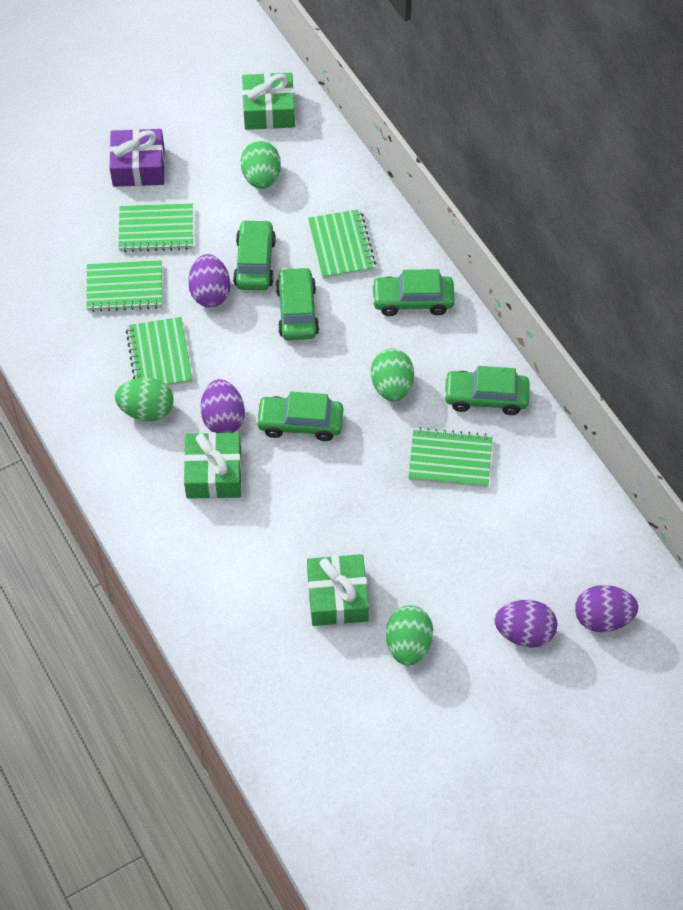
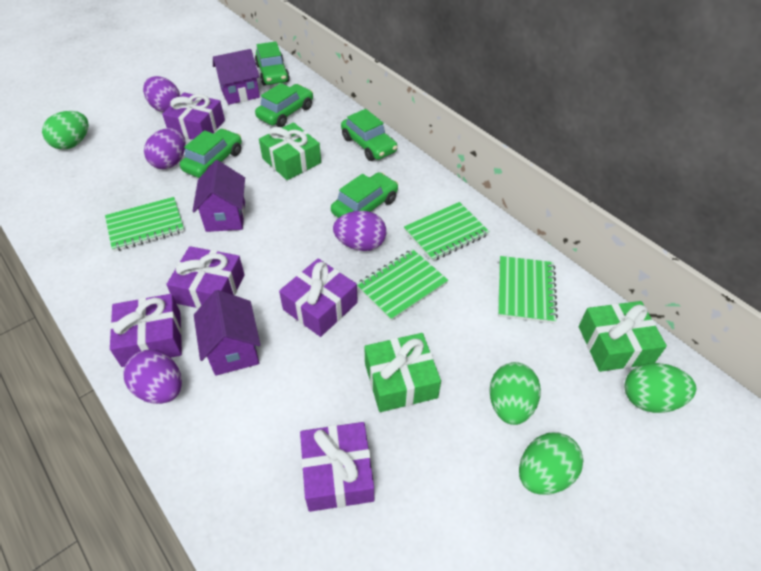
green notebook: 5 -> 4
purple gift: 1 -> 5
purple house: 0 -> 3

